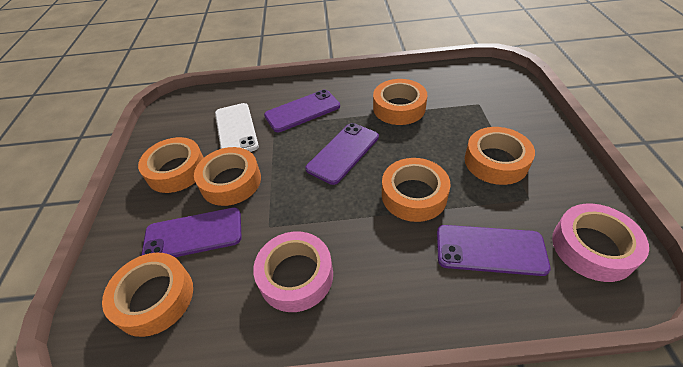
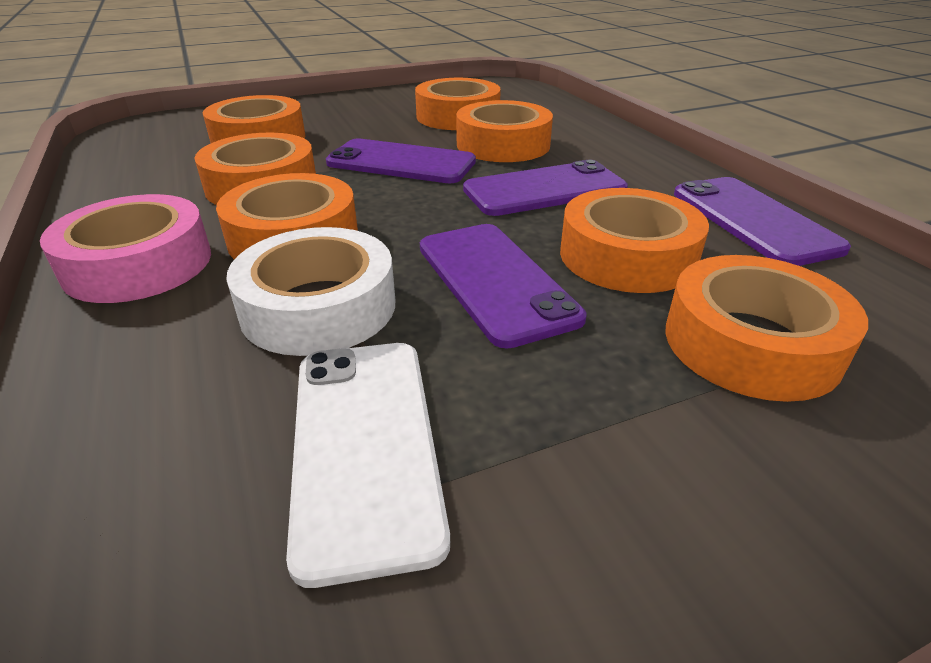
orange tape: 6 -> 7
pink tape: 2 -> 1
white tape: 0 -> 1

